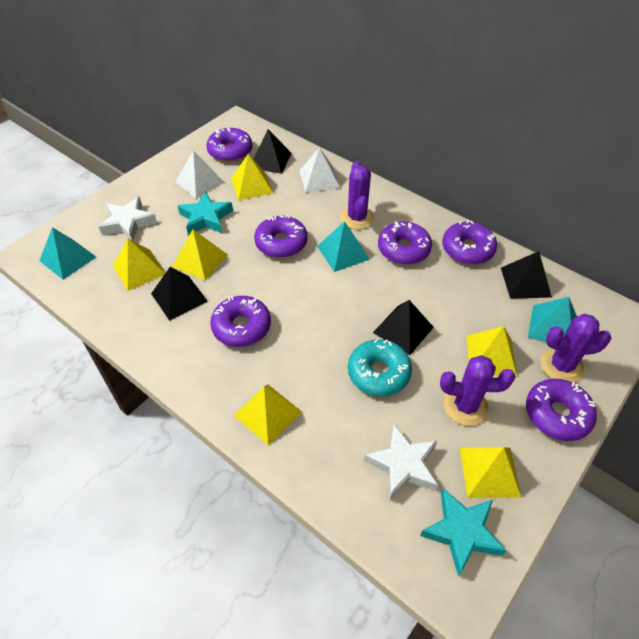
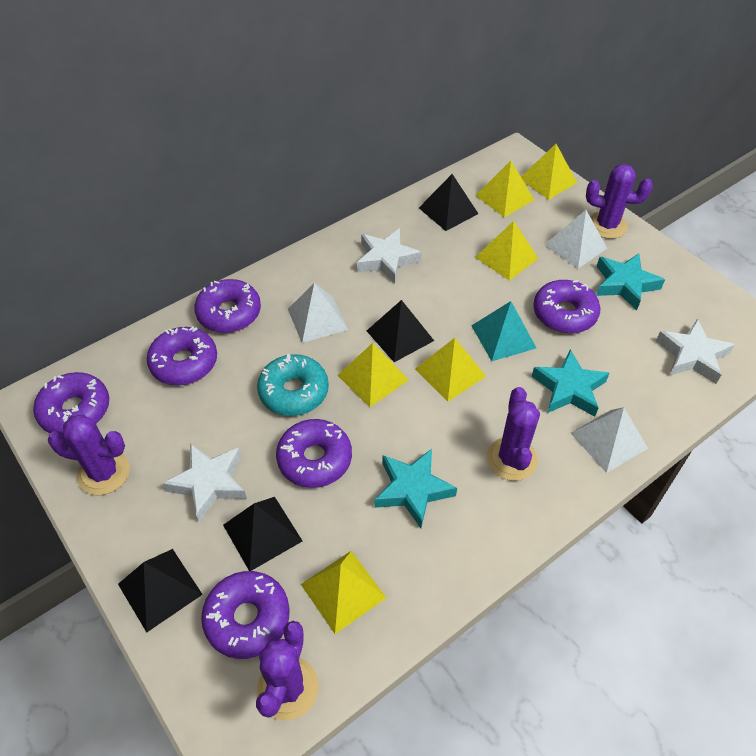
purple cactus: 3 -> 4
turquoise pyramid: 3 -> 1
turquoise star: 2 -> 3
white pyramid: 2 -> 3
white star: 2 -> 3

